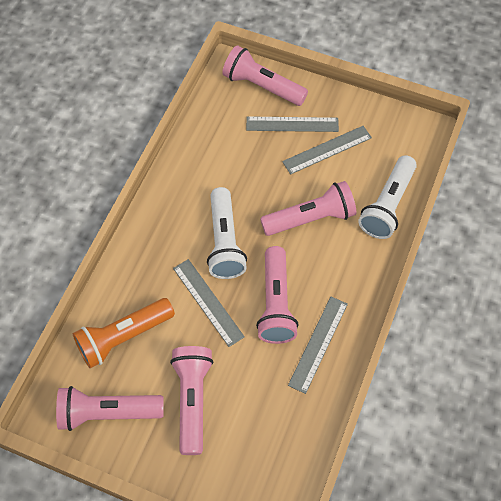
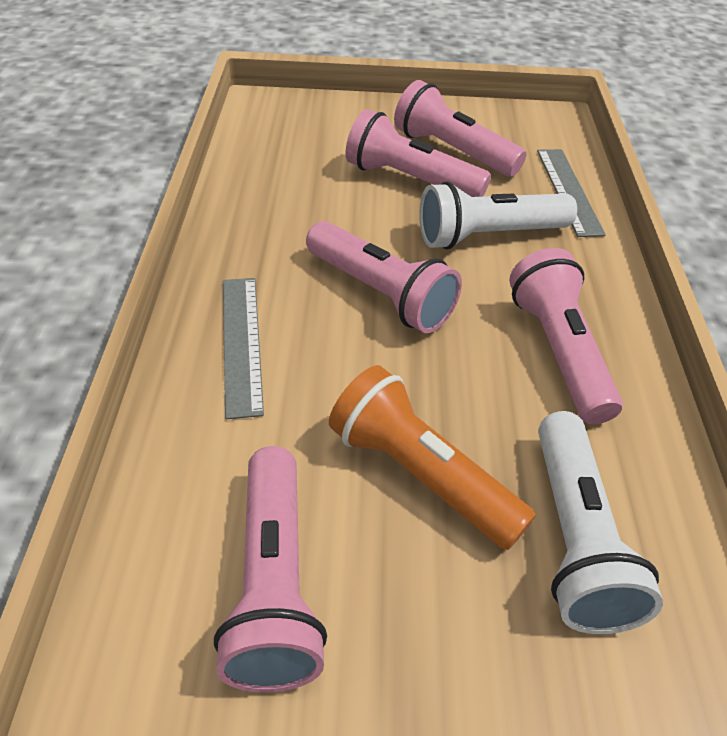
grey ruler: 4 -> 2

